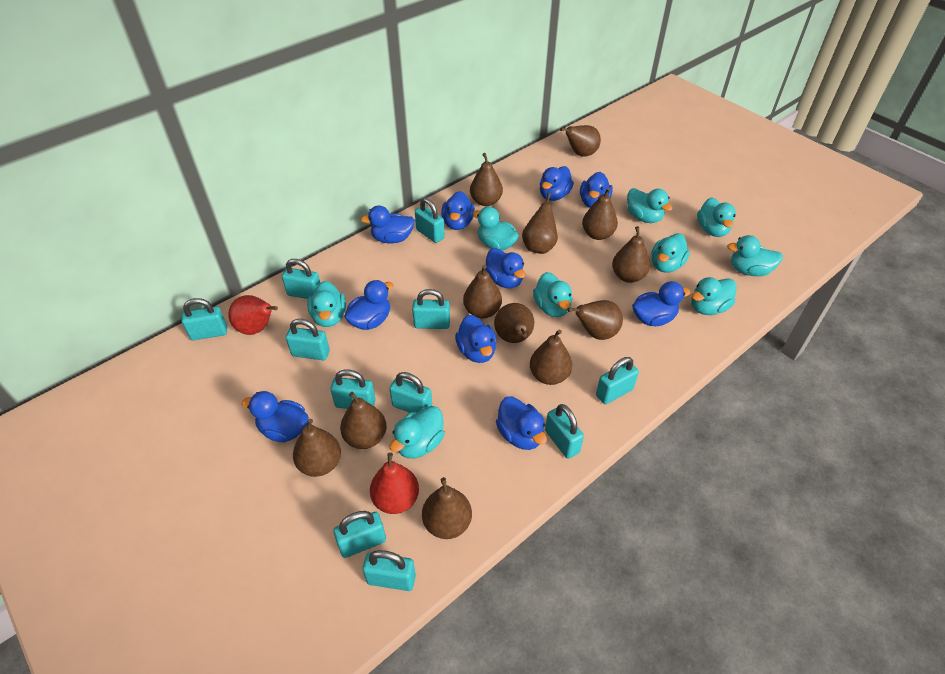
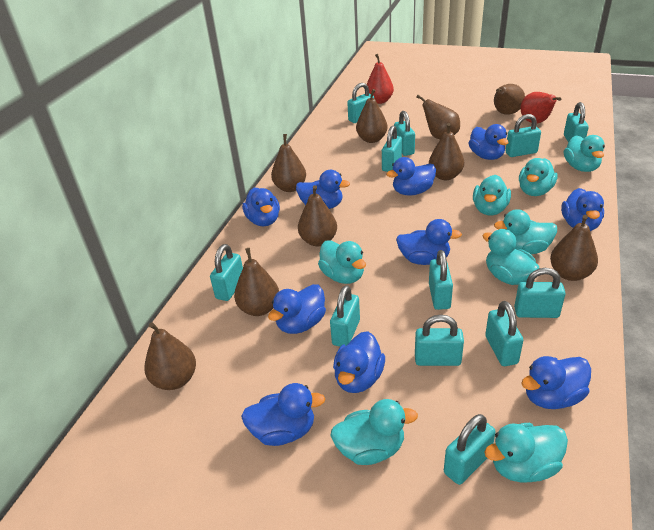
brown pear: 12 -> 9
turquoise duck: 9 -> 8
turquoise padlock: 11 -> 12

